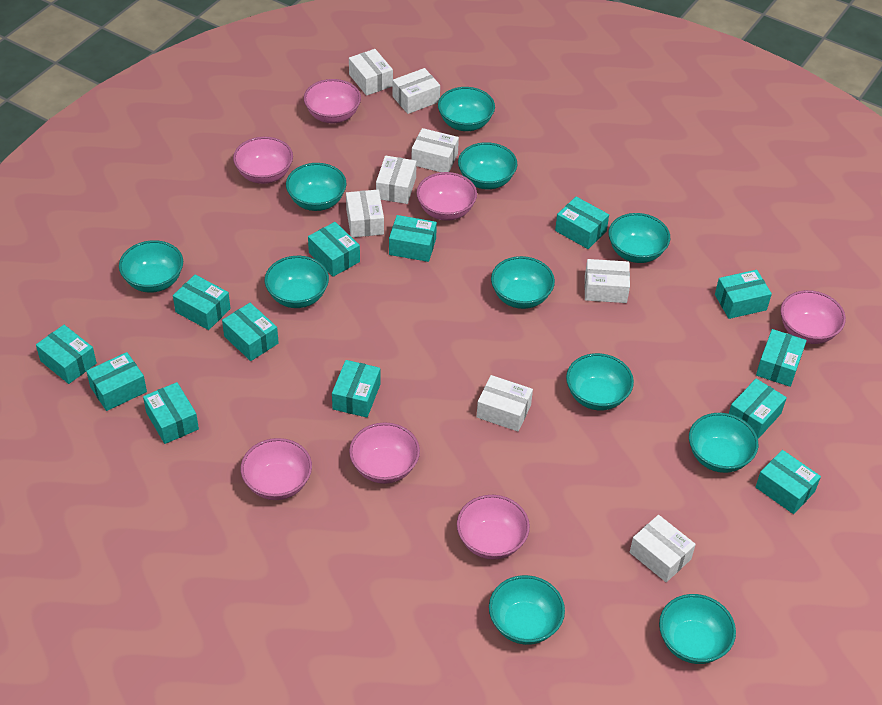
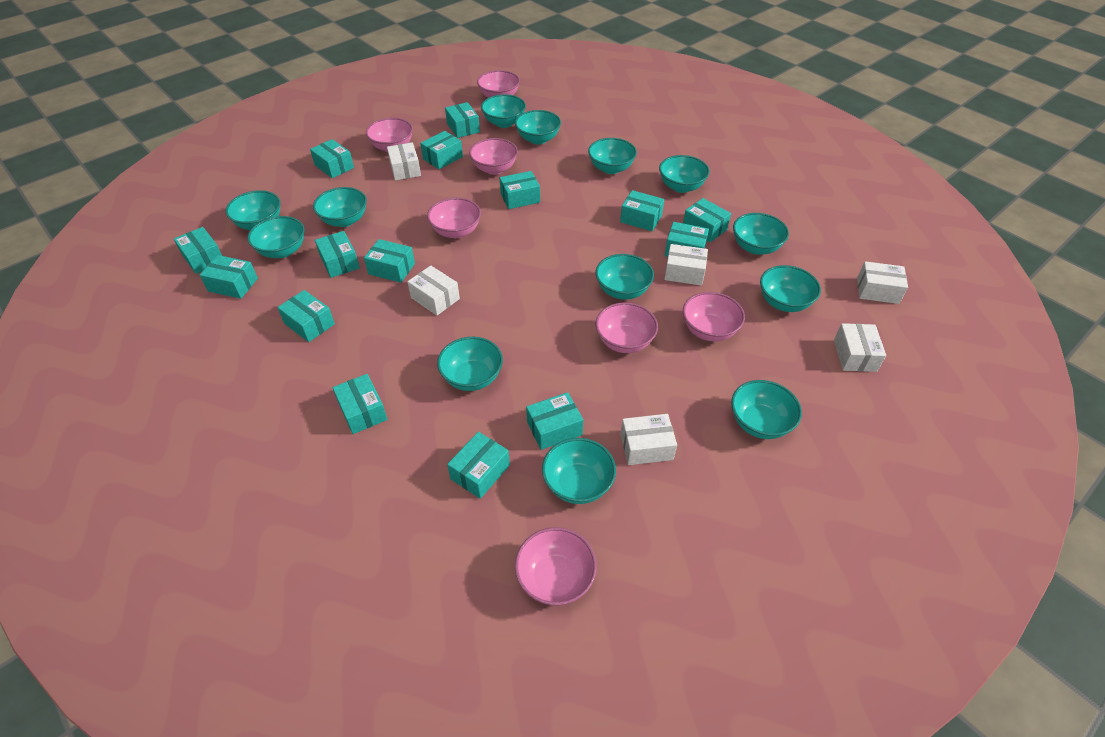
turquoise bowl: 11 -> 13
turquoise box: 13 -> 15
white box: 8 -> 6

